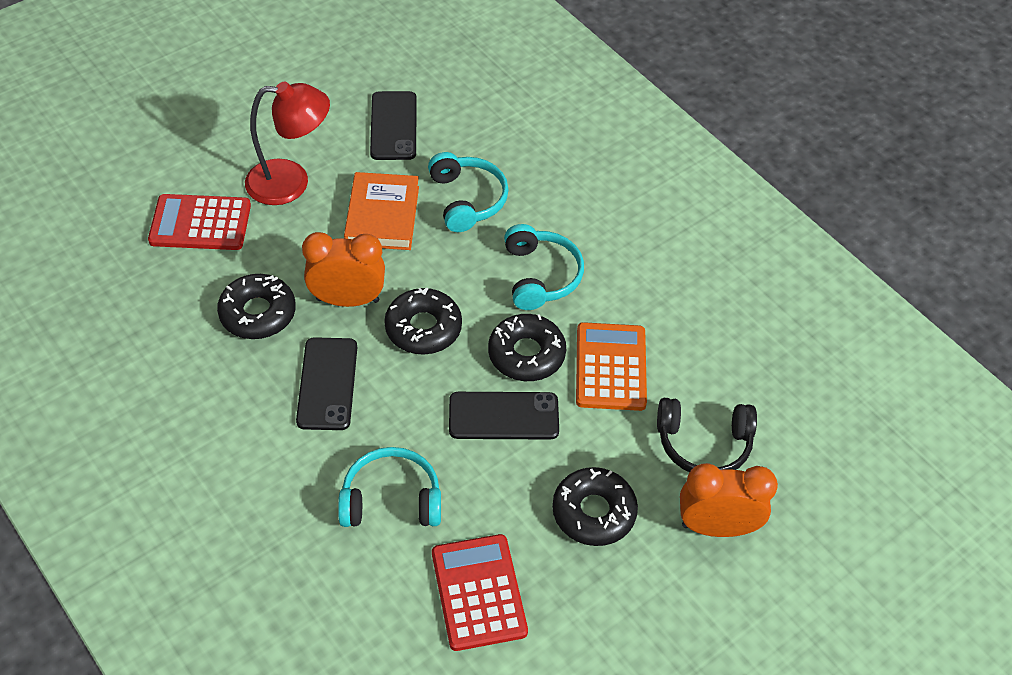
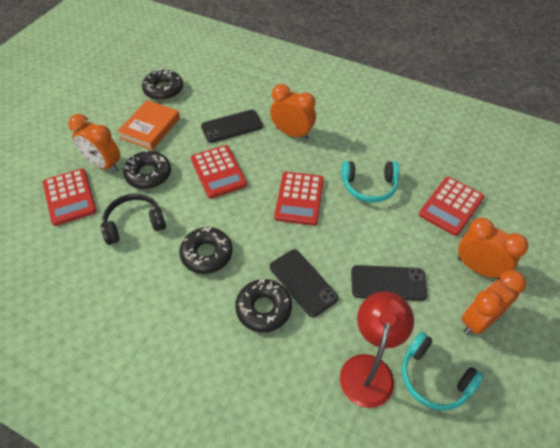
orange calculator: 1 -> 0
orange clock: 2 -> 4
red calculator: 2 -> 4
turquoise headphones: 3 -> 2

